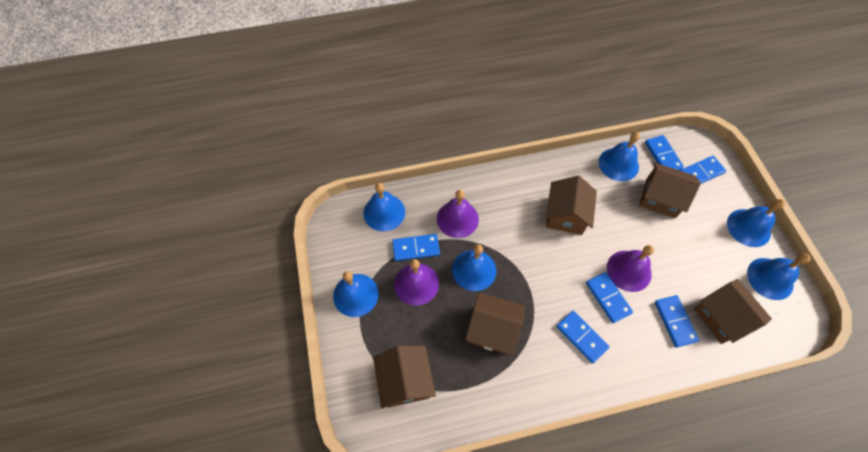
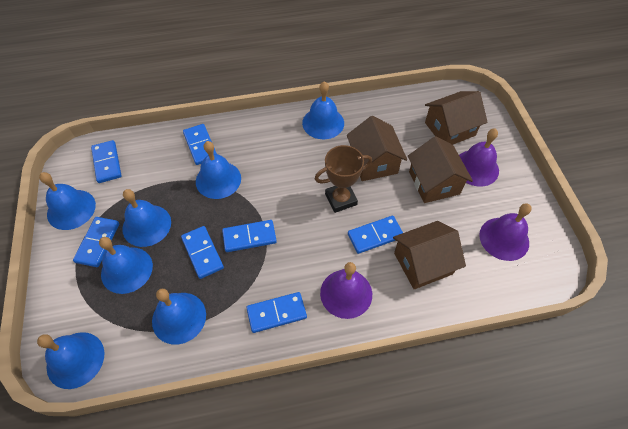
blue bell: 6 -> 7
blue domino: 6 -> 7
brown house: 5 -> 4
brown trophy: 0 -> 1

